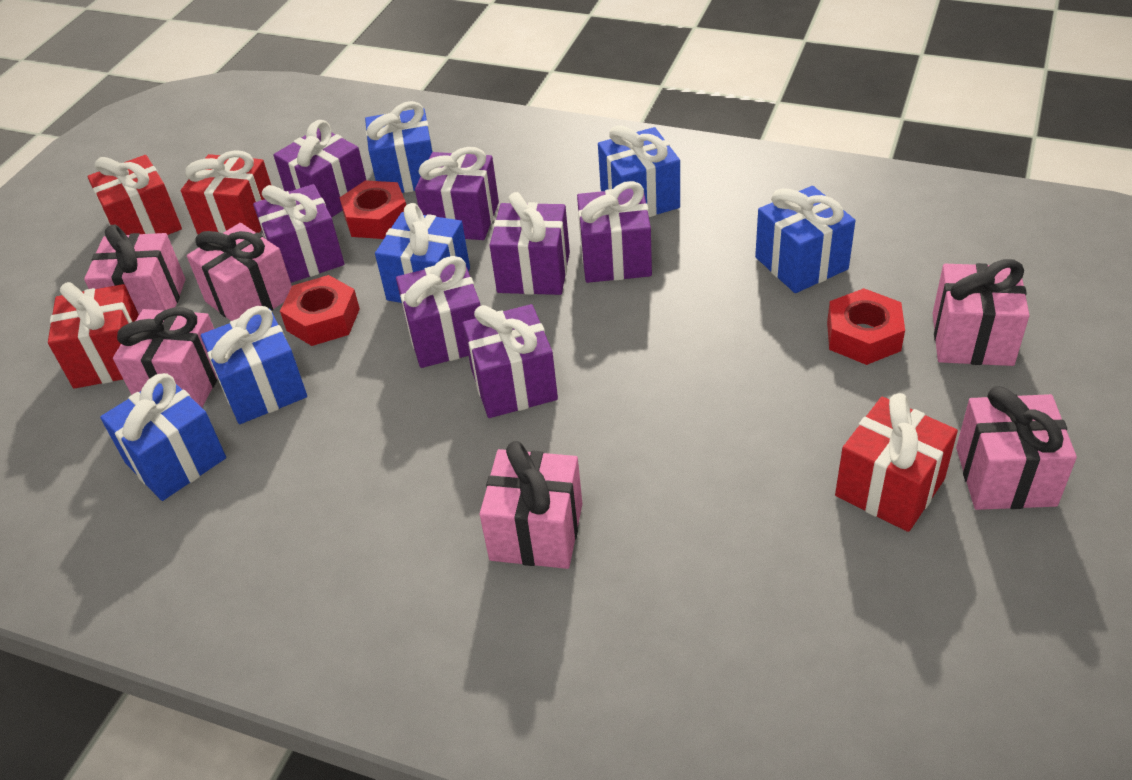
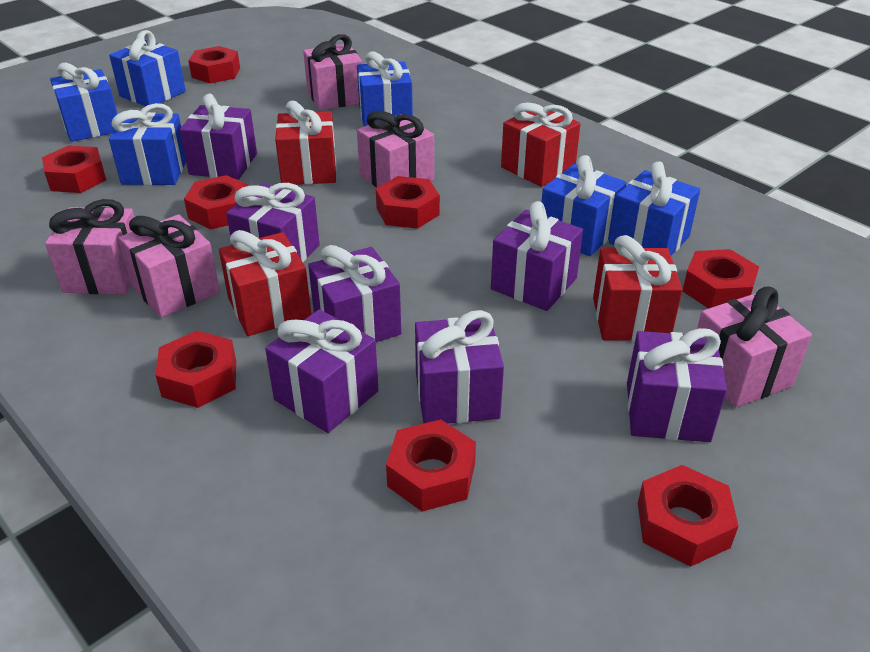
pink gift: 6 -> 5
red nut: 3 -> 8

